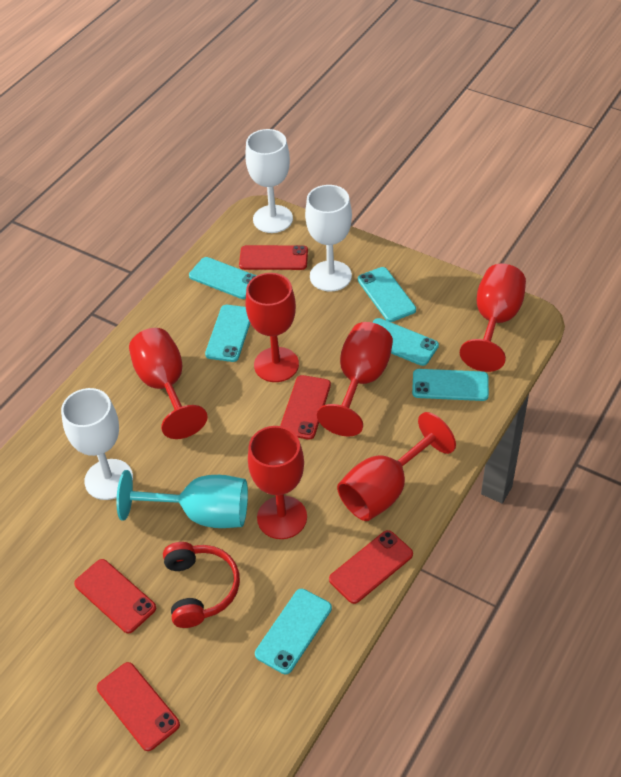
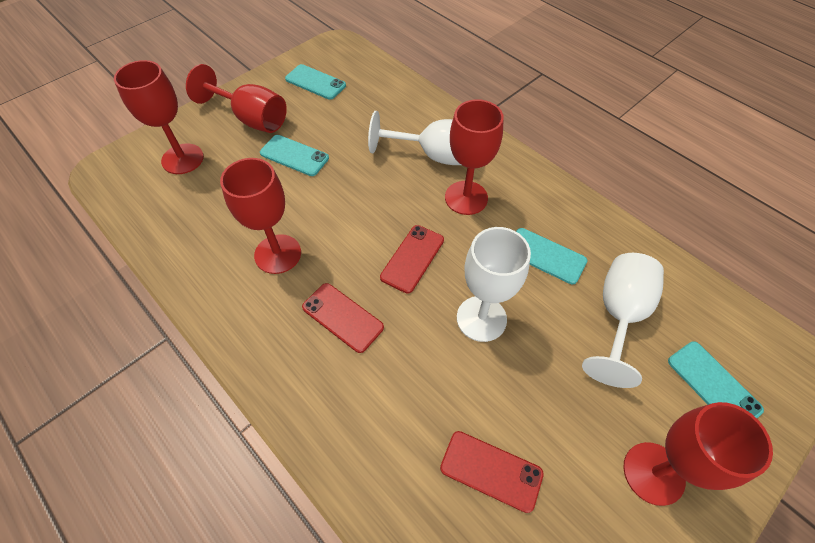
red goblet: 6 -> 5
red headphones: 1 -> 0
red phone: 5 -> 3
turquoise goblet: 1 -> 0
turquoise phone: 6 -> 4

